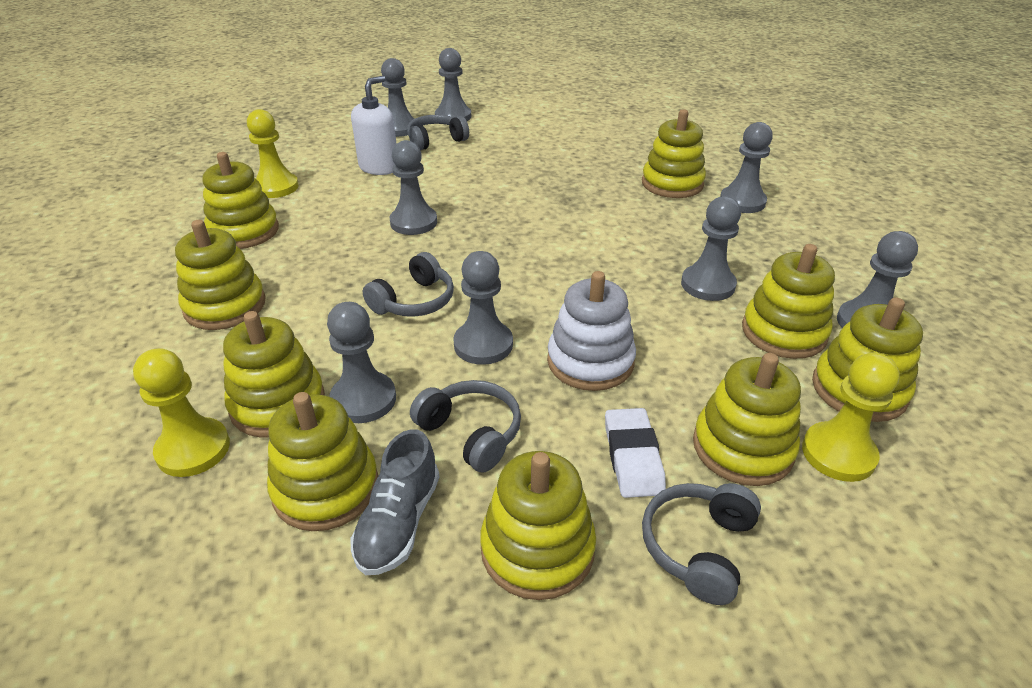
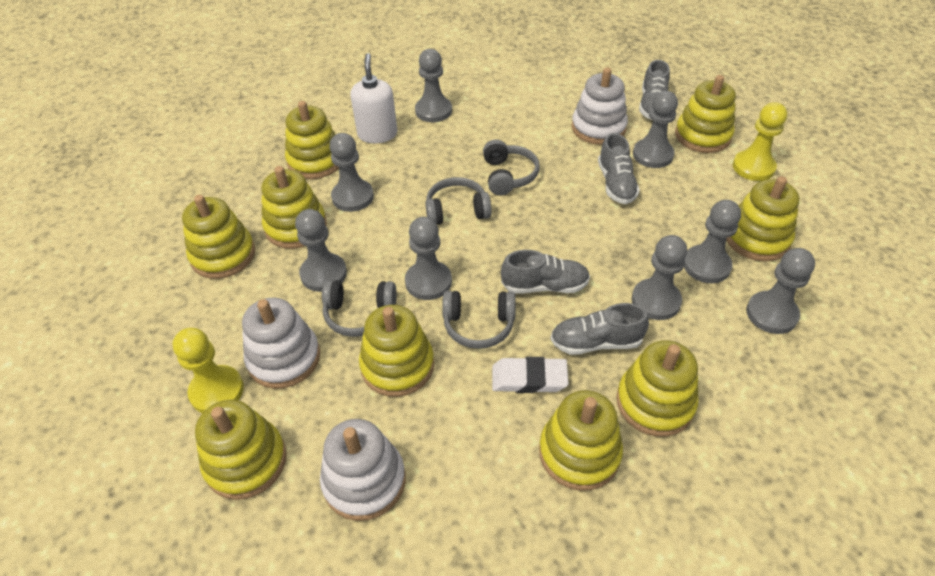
grey shoe: 1 -> 4
white stacking toy: 1 -> 3
yellow pawn: 3 -> 2

